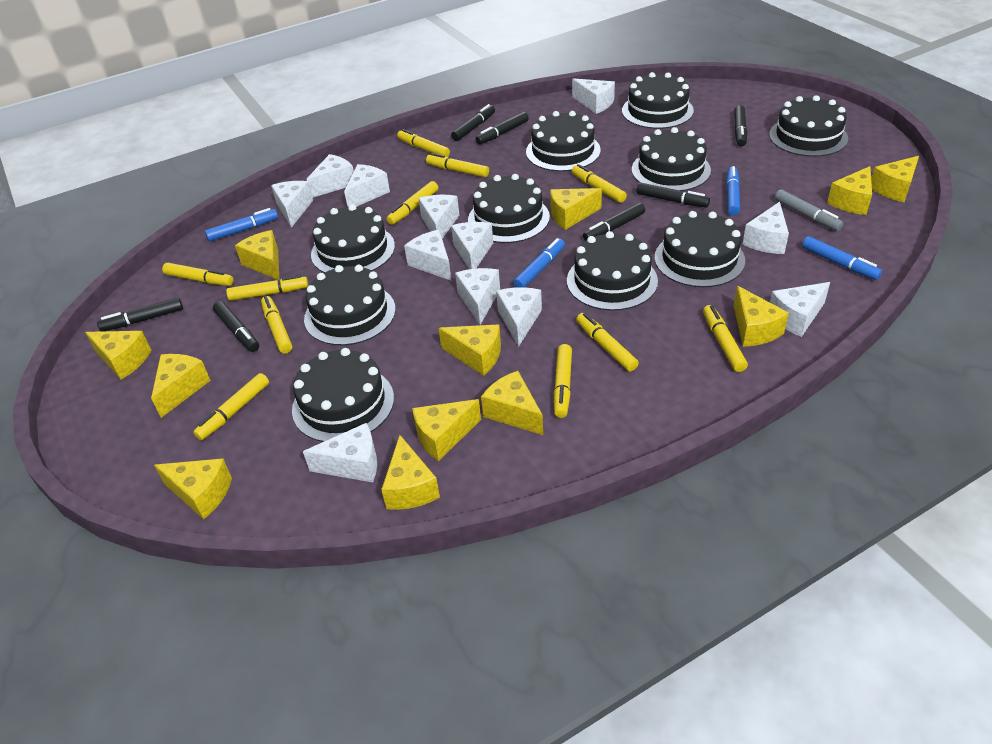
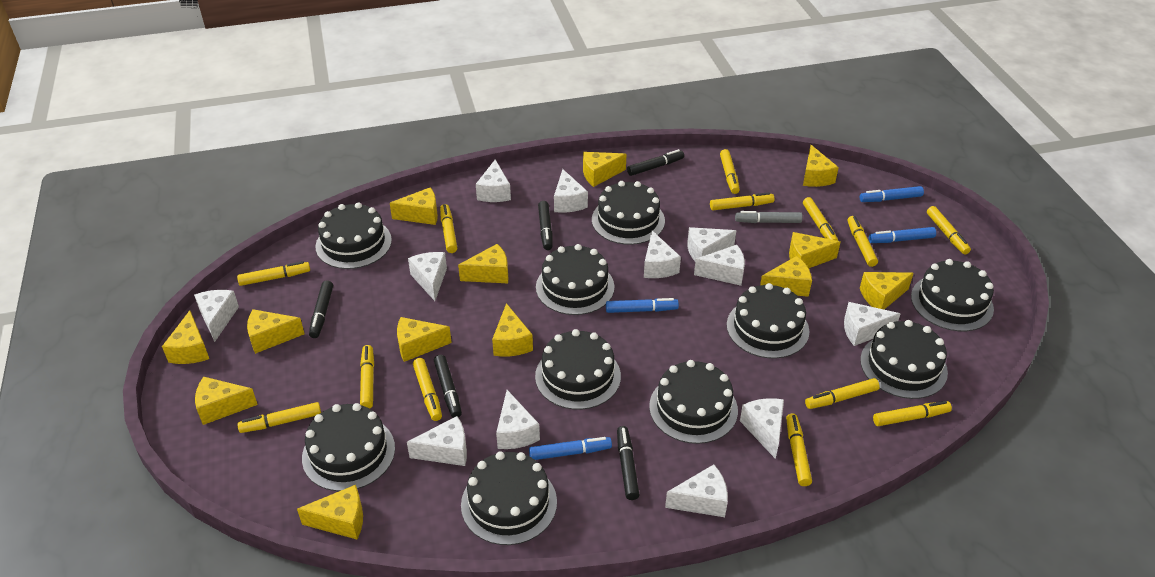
black marker: 7 -> 5
yellow cheese: 12 -> 13
yellow marker: 11 -> 13

